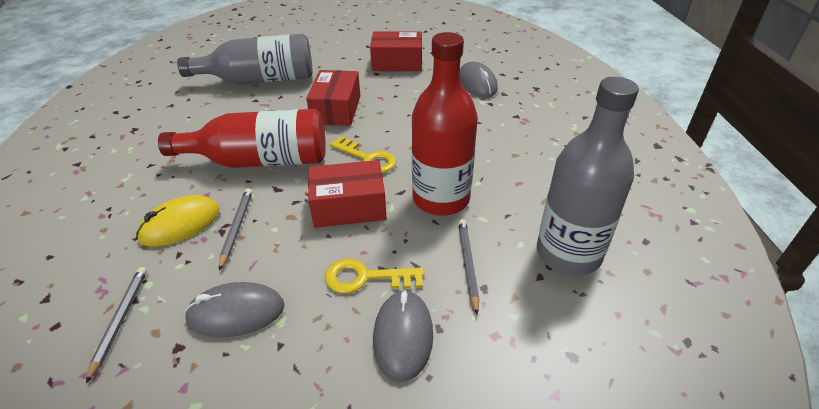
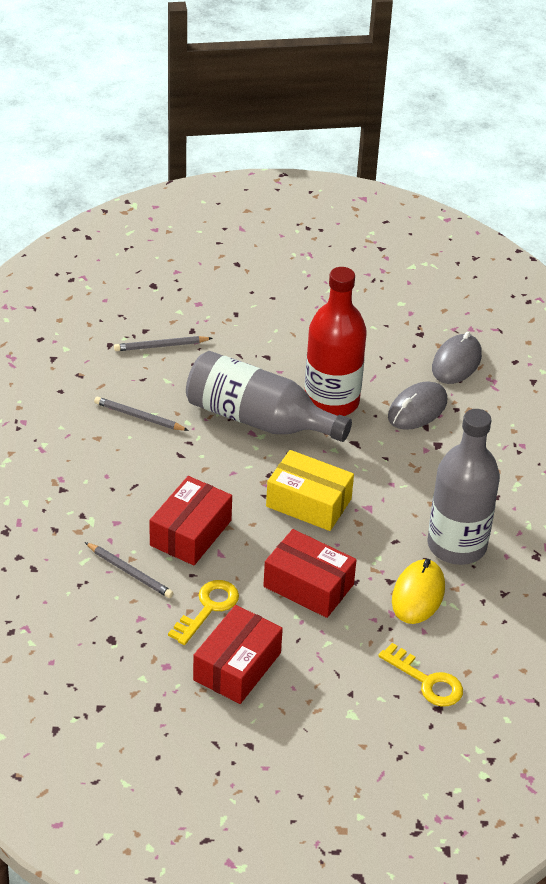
grey mouse: 3 -> 2
red bottle: 2 -> 1
yellow box: 0 -> 1

